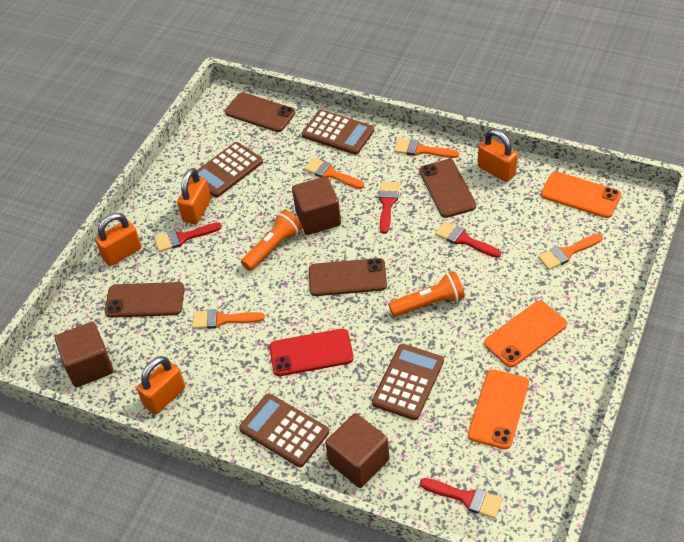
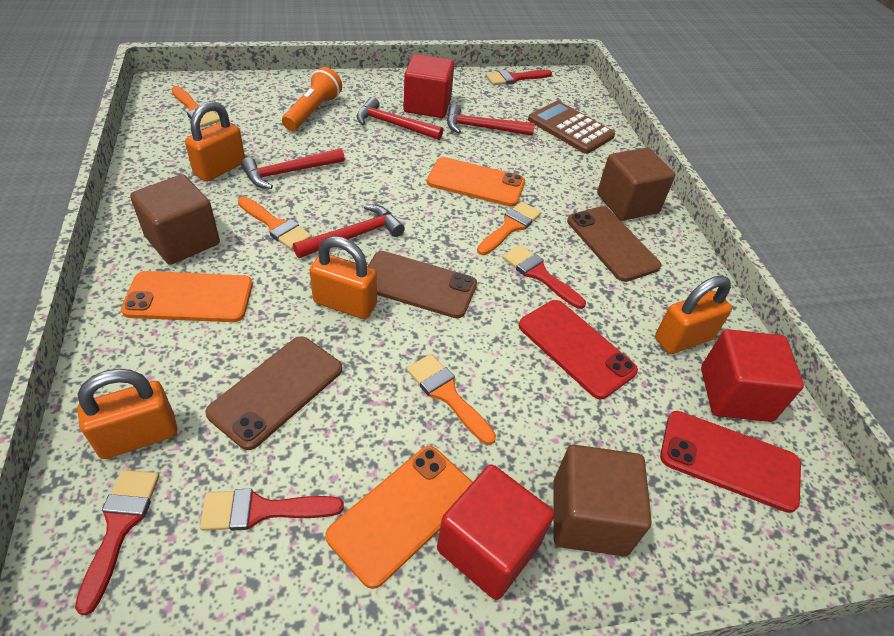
brown calculator: 4 -> 1
brown phone: 4 -> 3
orange flashlight: 2 -> 1
red cube: 0 -> 3
red hammer: 0 -> 4
red phone: 1 -> 2

